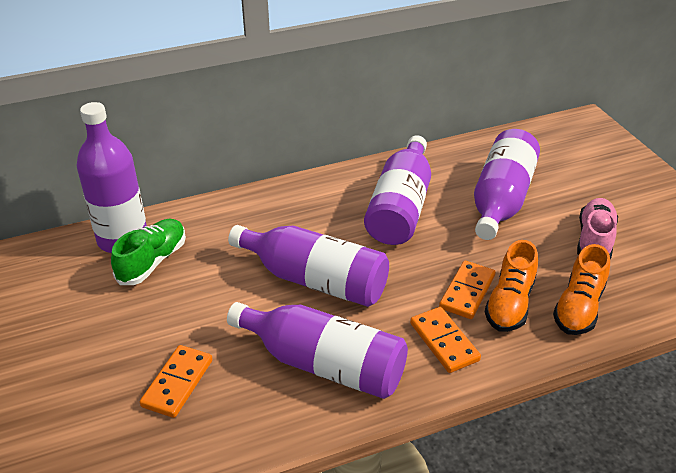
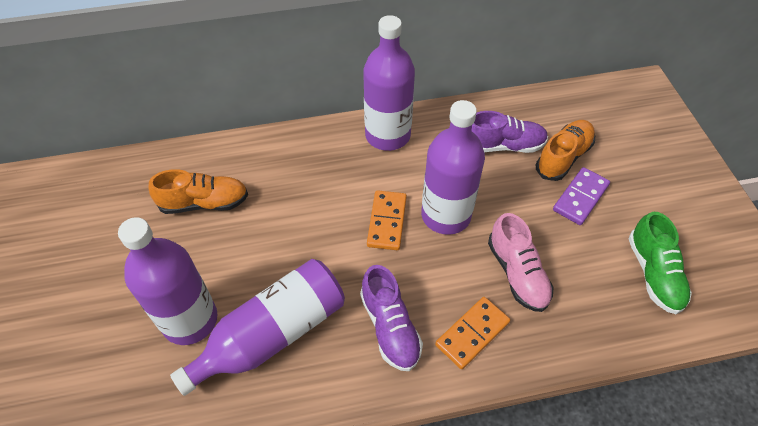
orange domino: 3 -> 2
purple bottle: 5 -> 4
purple domino: 0 -> 1
purple shoe: 0 -> 2

